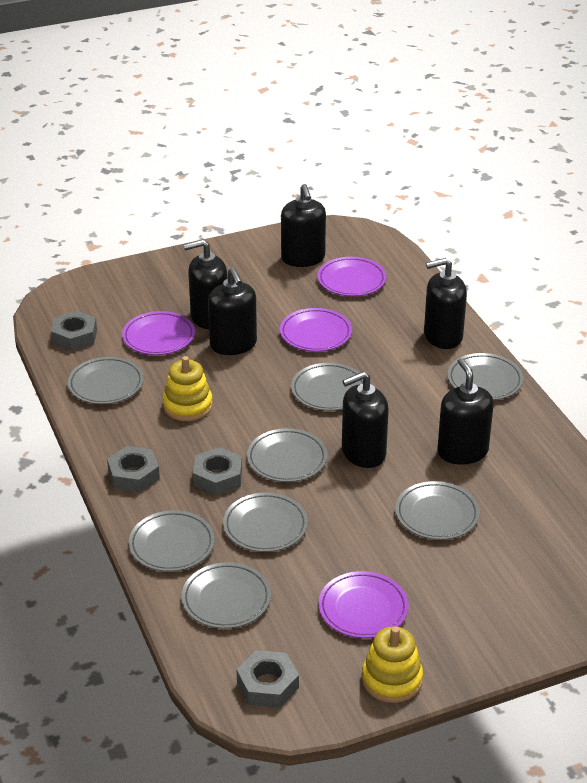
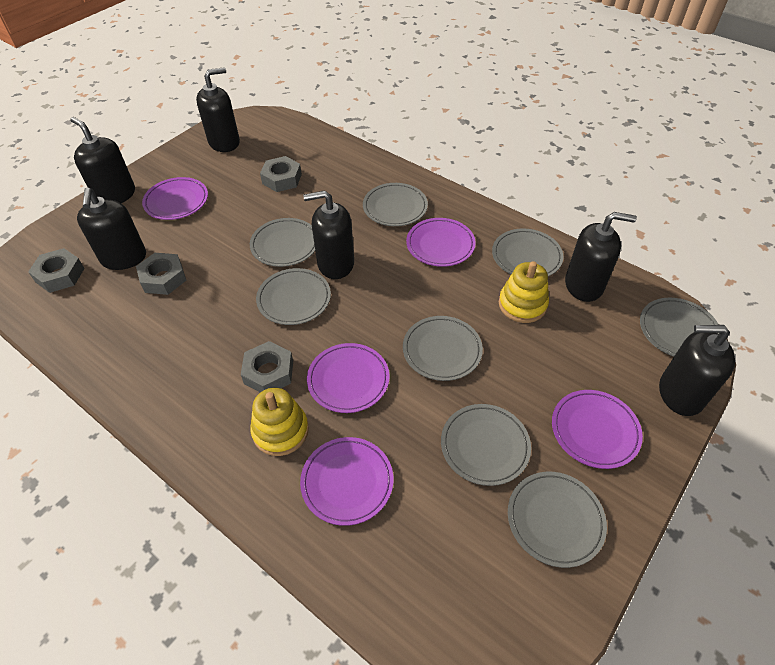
purple plate: 4 -> 5

